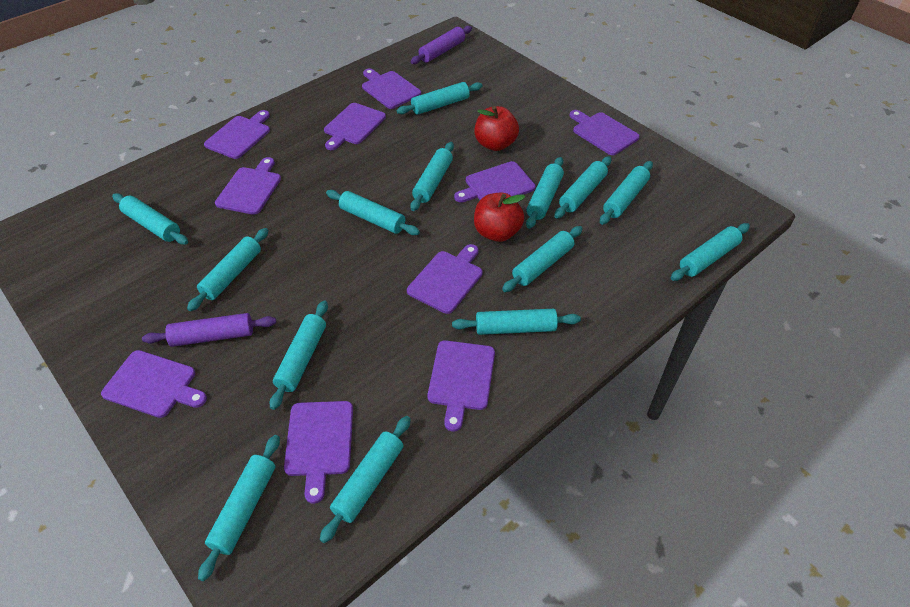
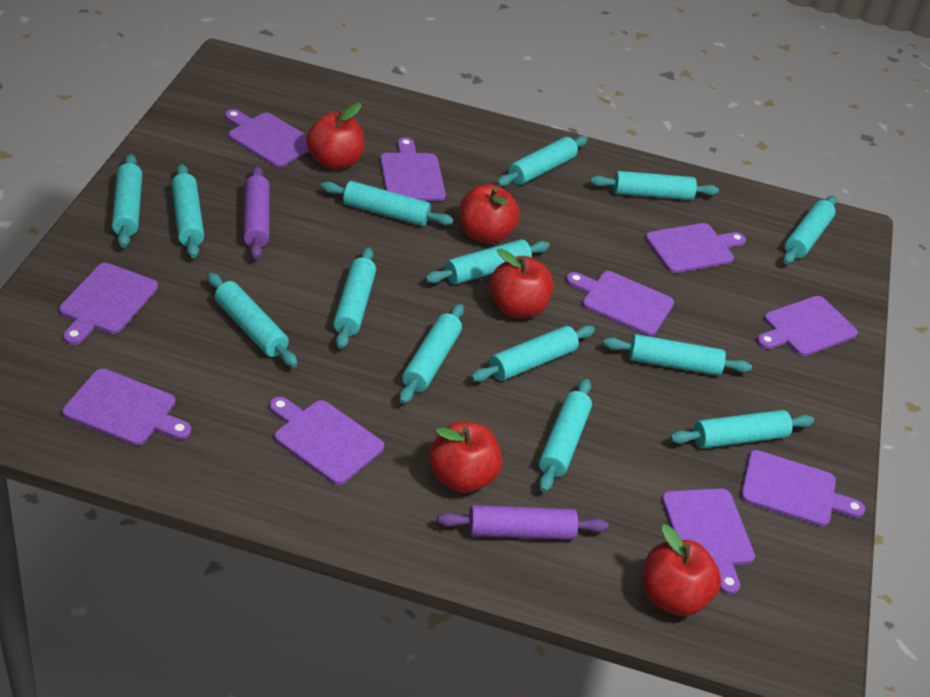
red apple: 2 -> 5

